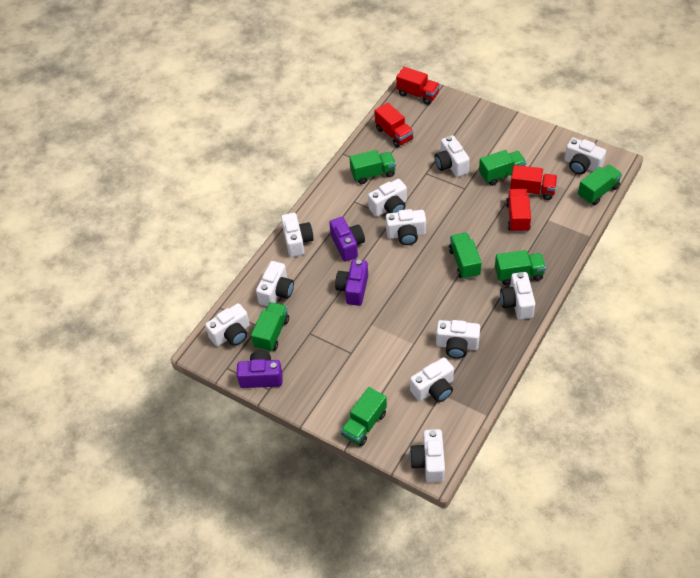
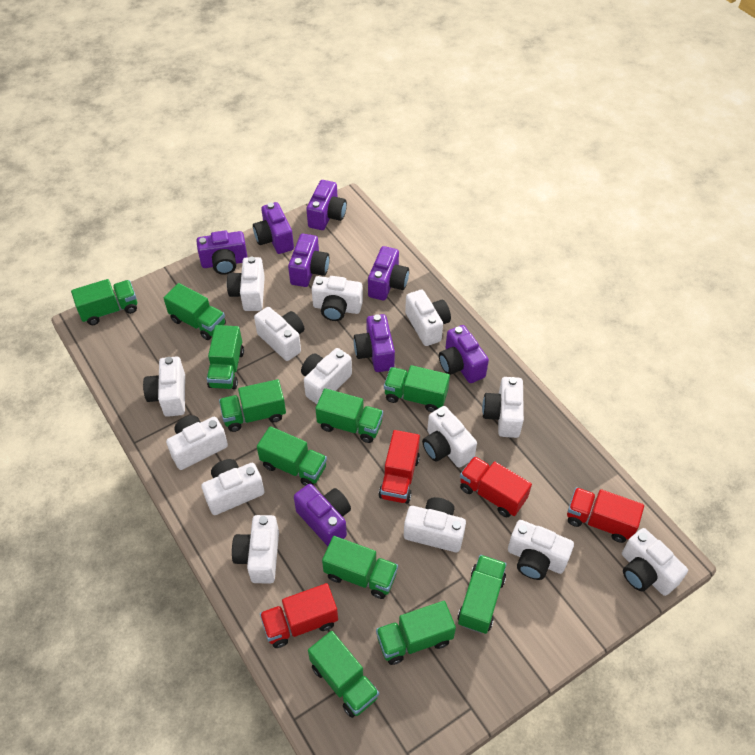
green truck: 7 -> 11
purple camera: 3 -> 8
white camera: 11 -> 14

